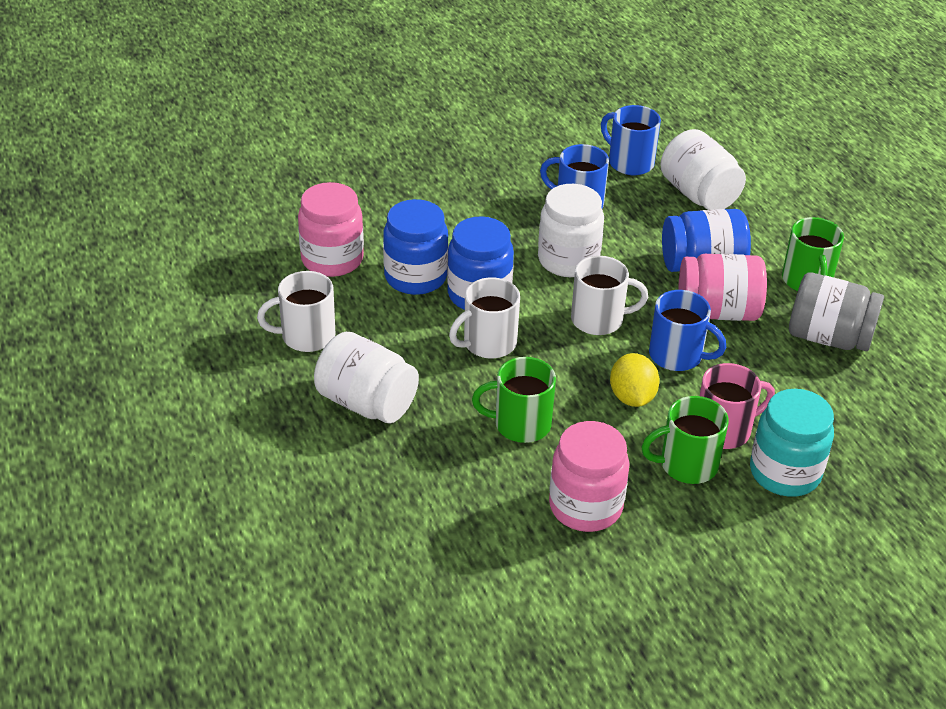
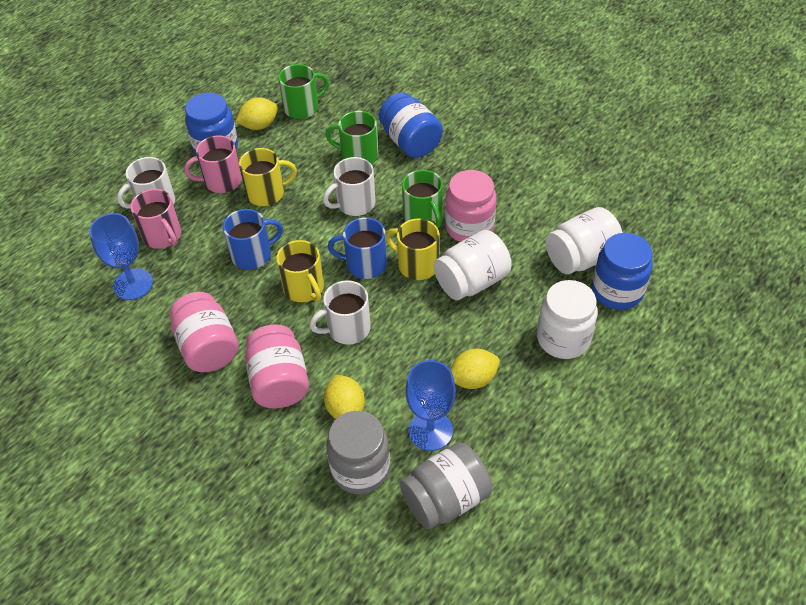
blue goblet: 0 -> 2
blue mug: 3 -> 2
grey jar: 1 -> 2
pink mug: 1 -> 2
turquoise jar: 1 -> 0
yellow lemon: 1 -> 3
yellow mug: 0 -> 3

